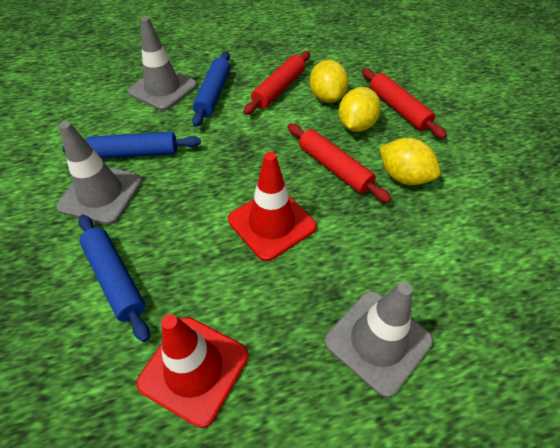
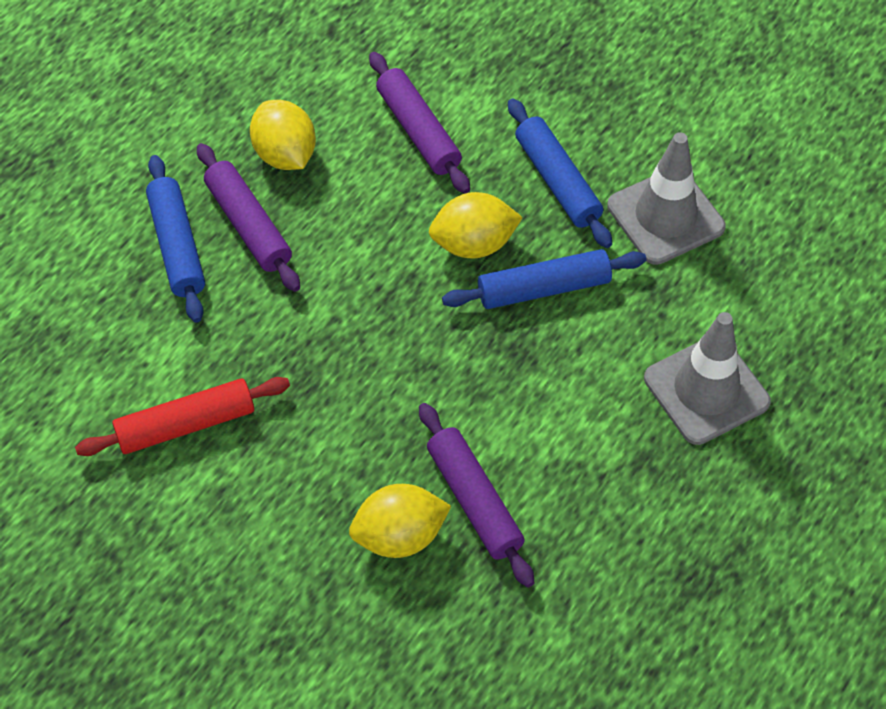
grey traffic cone: 3 -> 2
purple rolling pin: 0 -> 3
red rolling pin: 3 -> 1
red traffic cone: 2 -> 0

